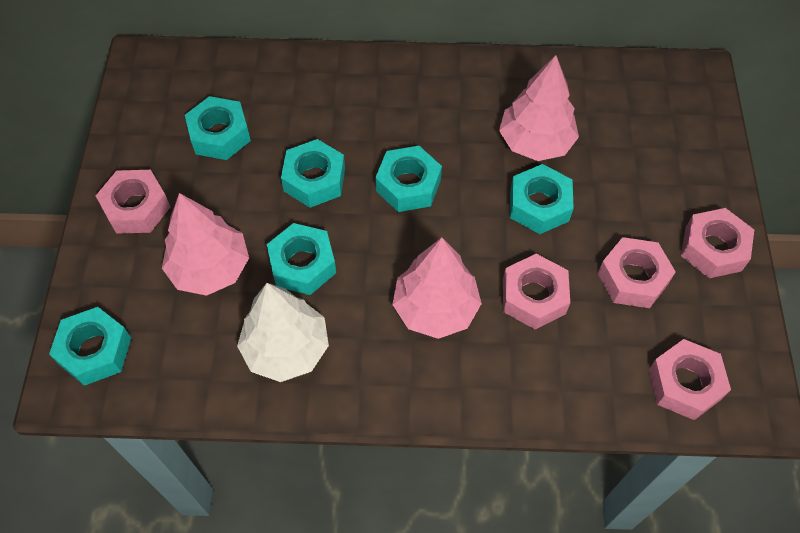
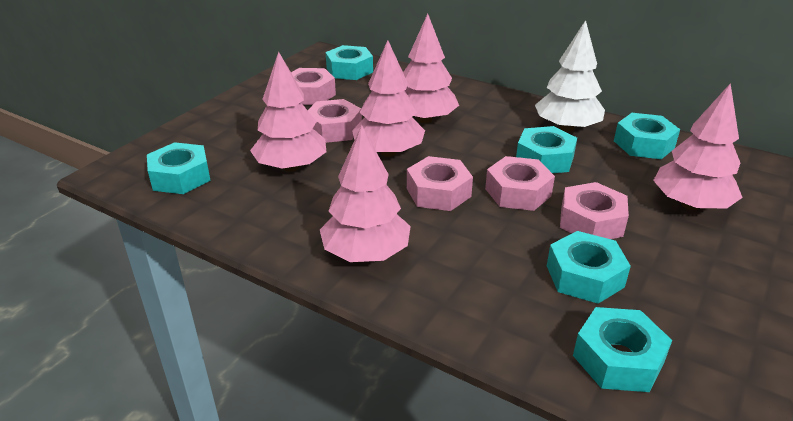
pink tree: 3 -> 5

